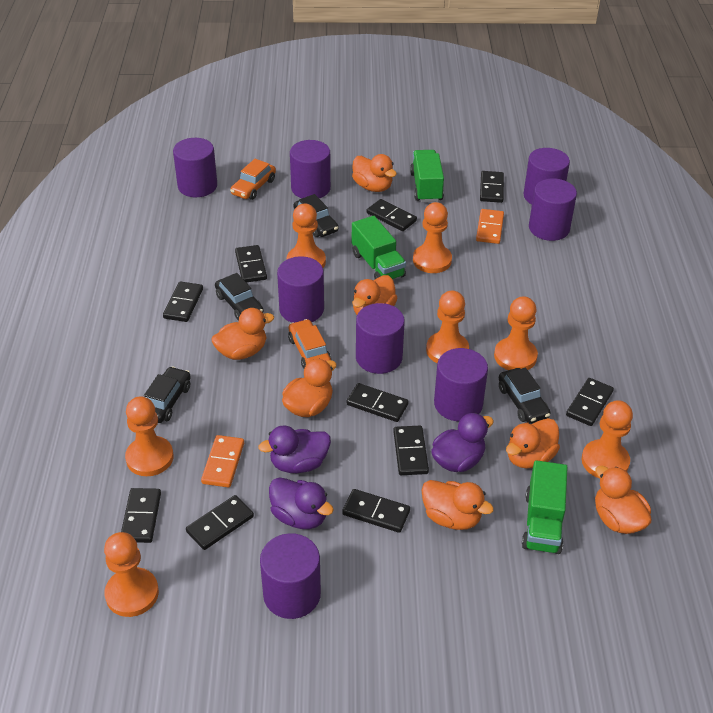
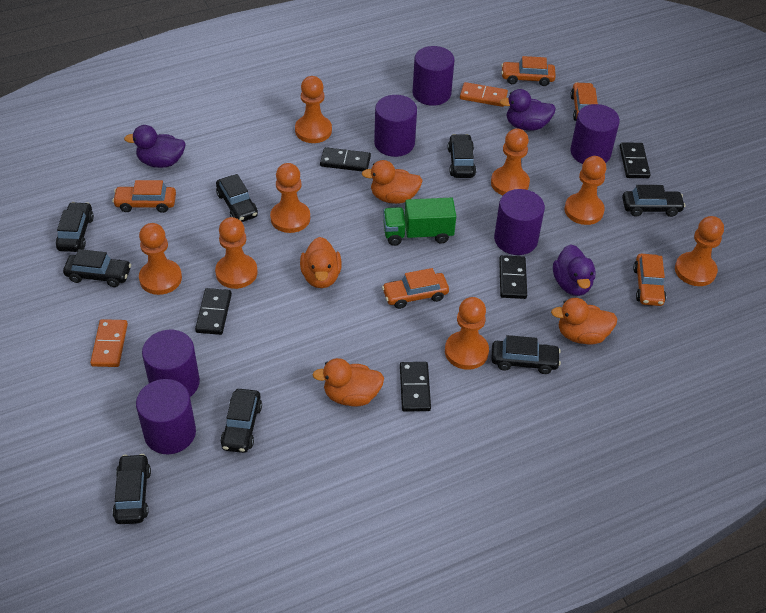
black car: 4 -> 8
black domino: 10 -> 5
green truck: 3 -> 1
orange car: 2 -> 5
orange duck: 7 -> 4
orange pawn: 7 -> 8
purple cylinder: 8 -> 6

